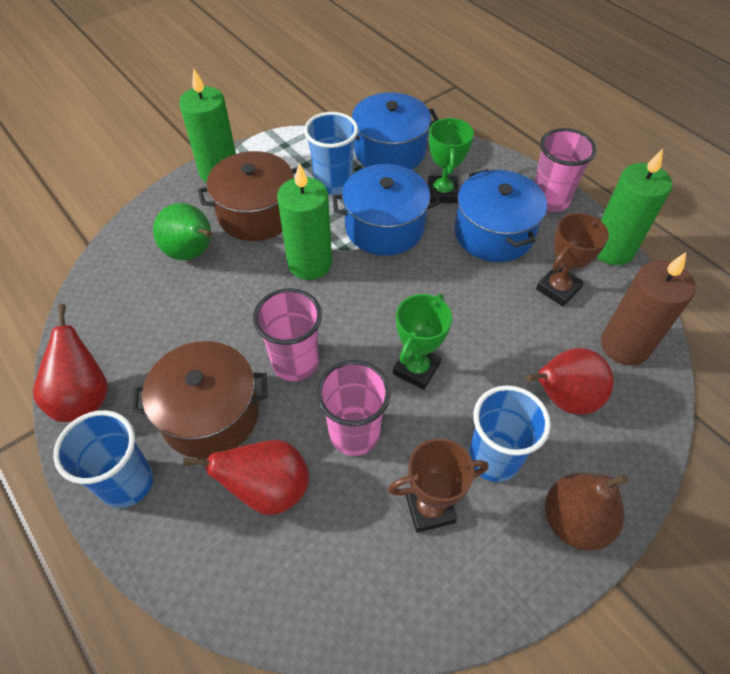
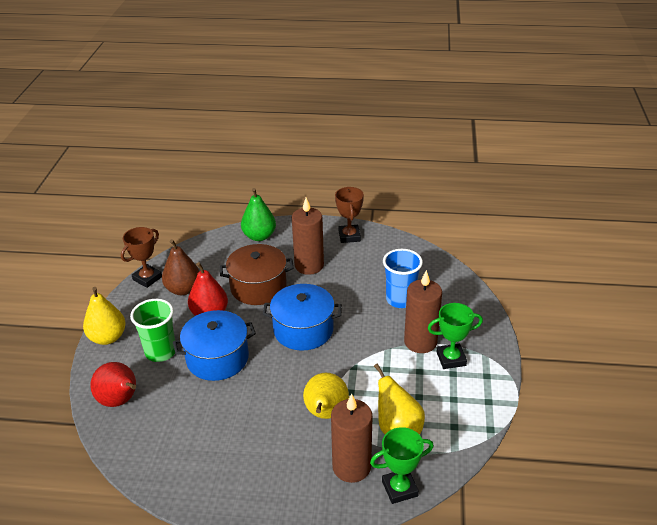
blue cup: 3 -> 1
blue pot: 3 -> 2
brown candle: 1 -> 3
brown pot: 2 -> 1
green candle: 3 -> 0
green cup: 0 -> 1
pink cup: 3 -> 0
red pear: 3 -> 2
yellow pear: 0 -> 3

